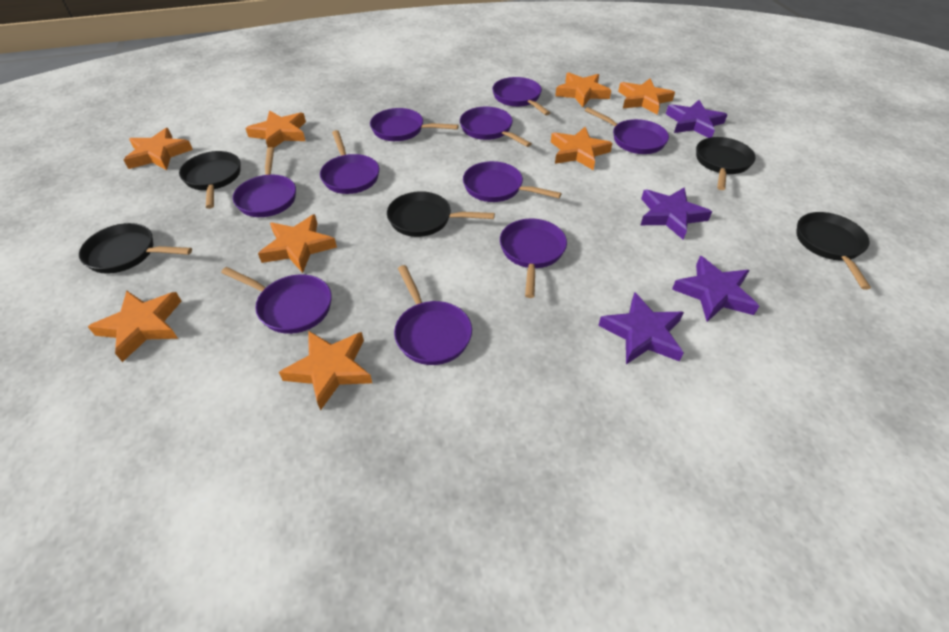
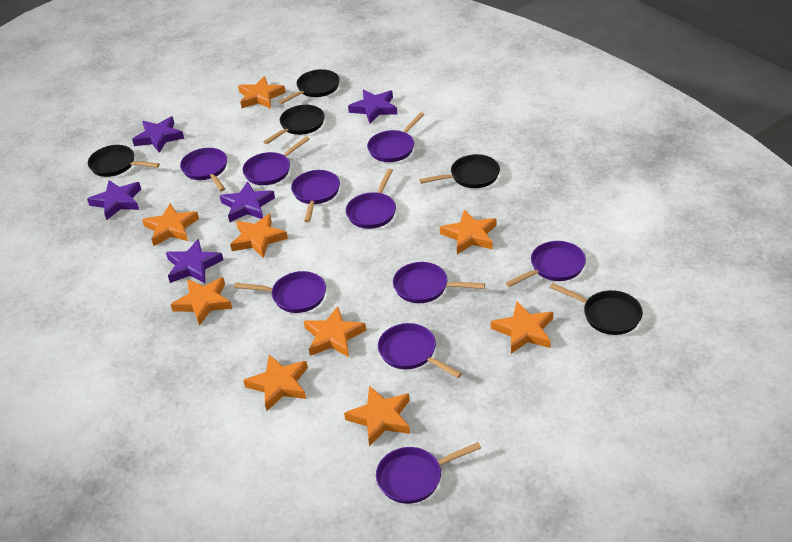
orange star: 8 -> 9
purple star: 4 -> 5

